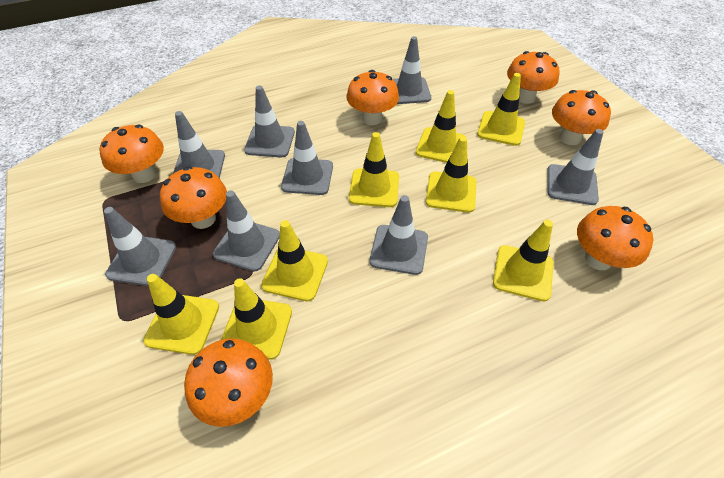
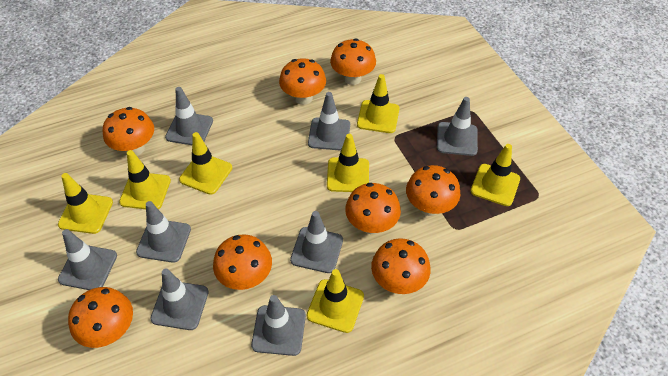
orange mushroom: 7 -> 8
yellow traffic cone: 8 -> 7

